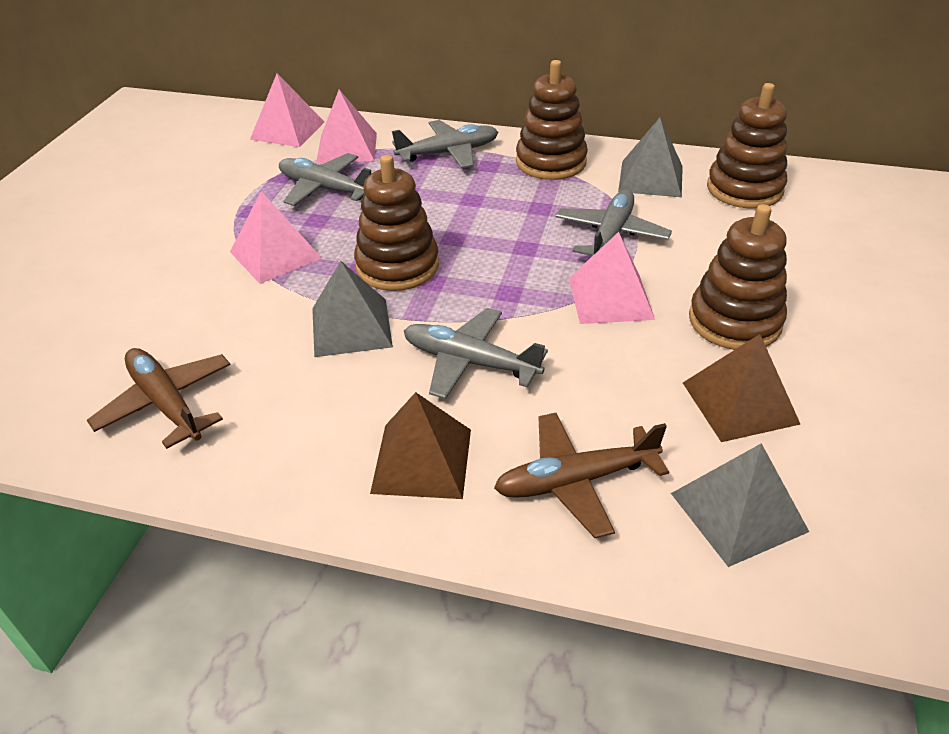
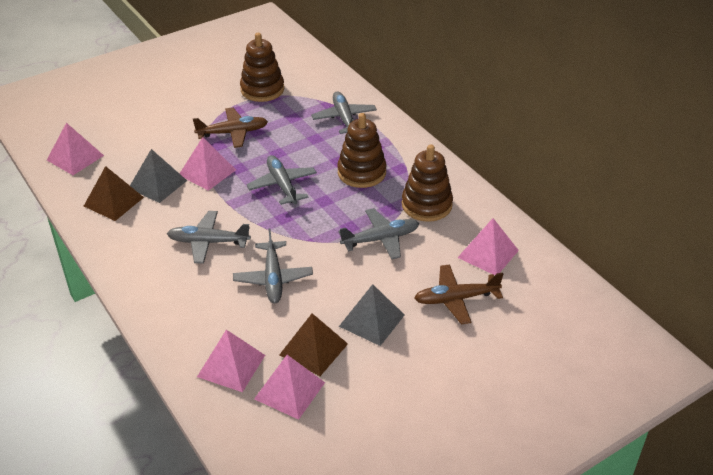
brown stacking toy: 4 -> 3
grey plane: 4 -> 5
grey pyramid: 3 -> 2
pink pyramid: 4 -> 5

